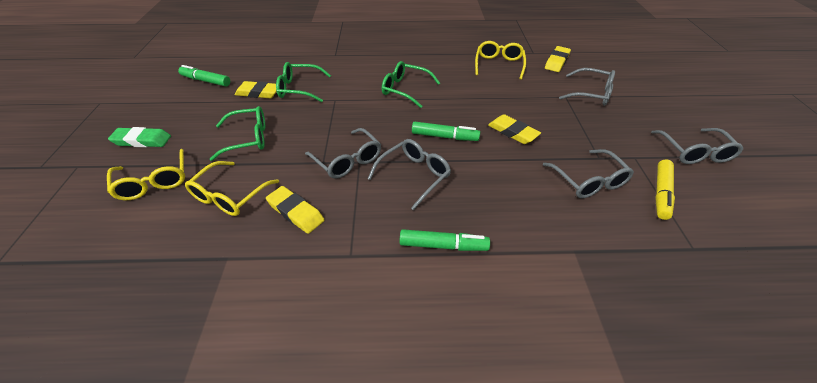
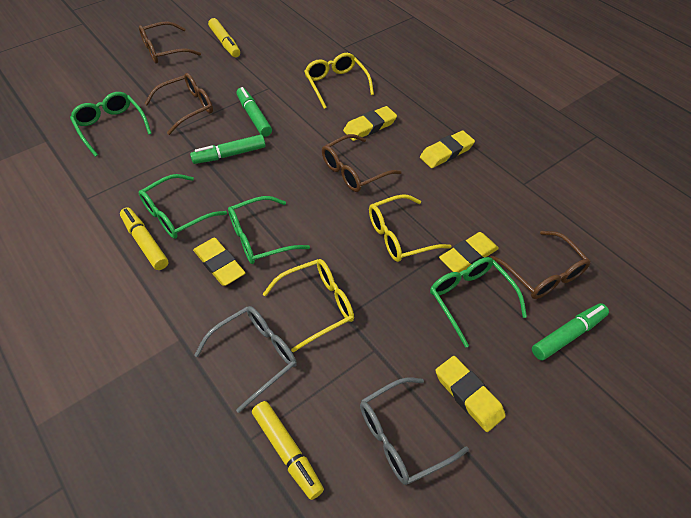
brown glasses: 0 -> 4
green eraser: 1 -> 0
green glasses: 3 -> 4
grey glasses: 5 -> 2
yellow eraser: 4 -> 5
yellow marker: 1 -> 3

